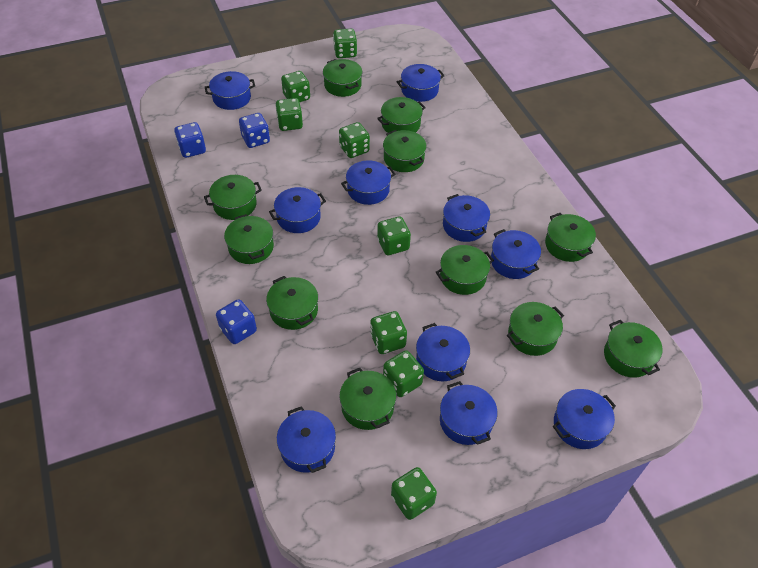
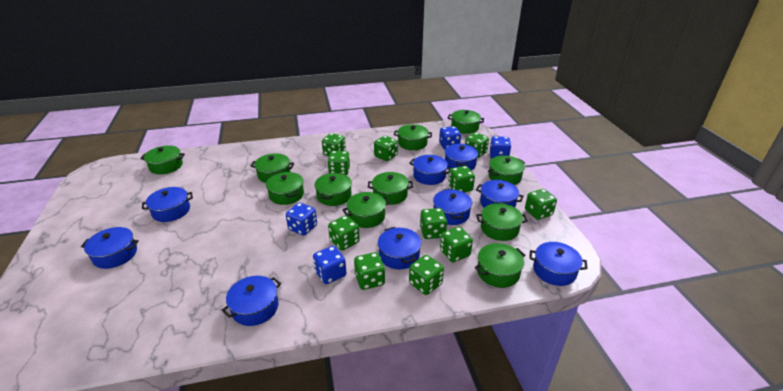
blue dice: 3 -> 4
blue pot: 10 -> 9
green dice: 8 -> 11

